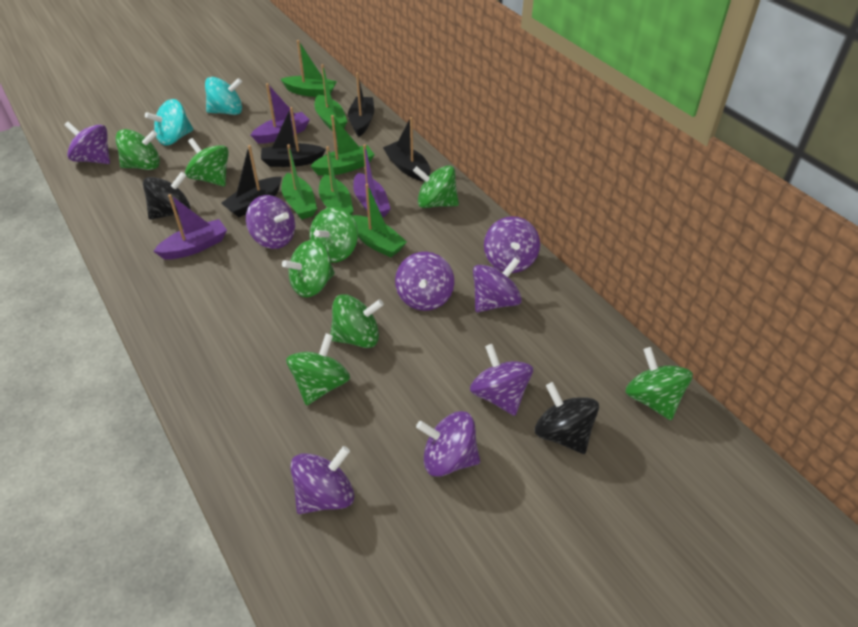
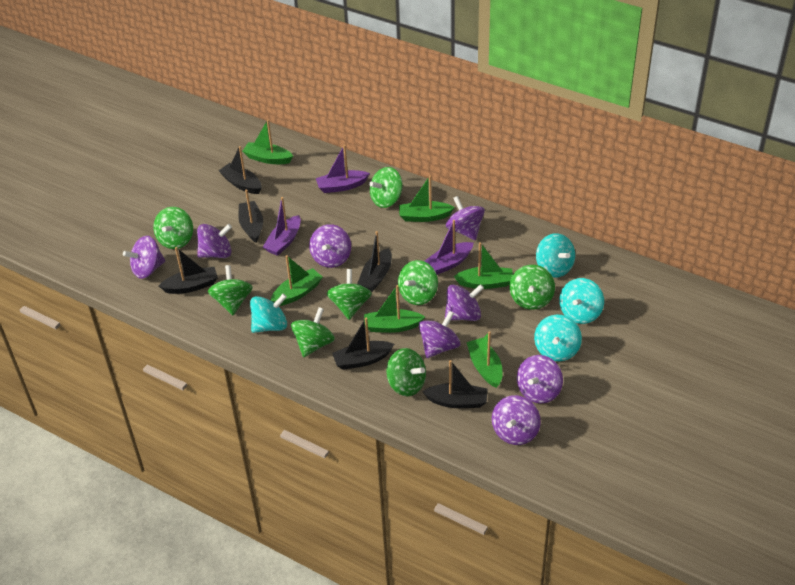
black boat: 4 -> 6
black spinning top: 2 -> 0
turquoise spinning top: 2 -> 4

